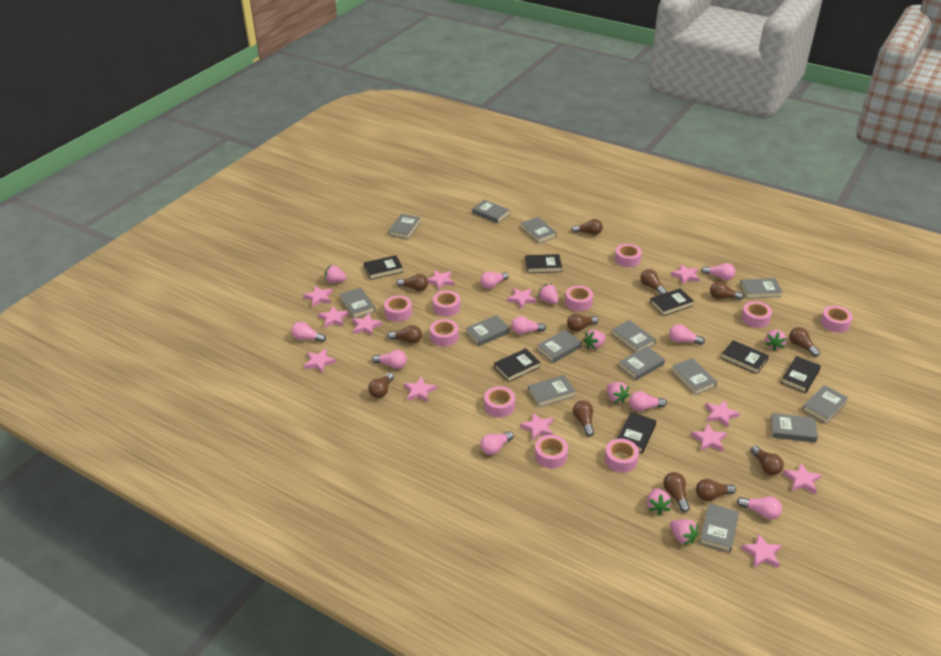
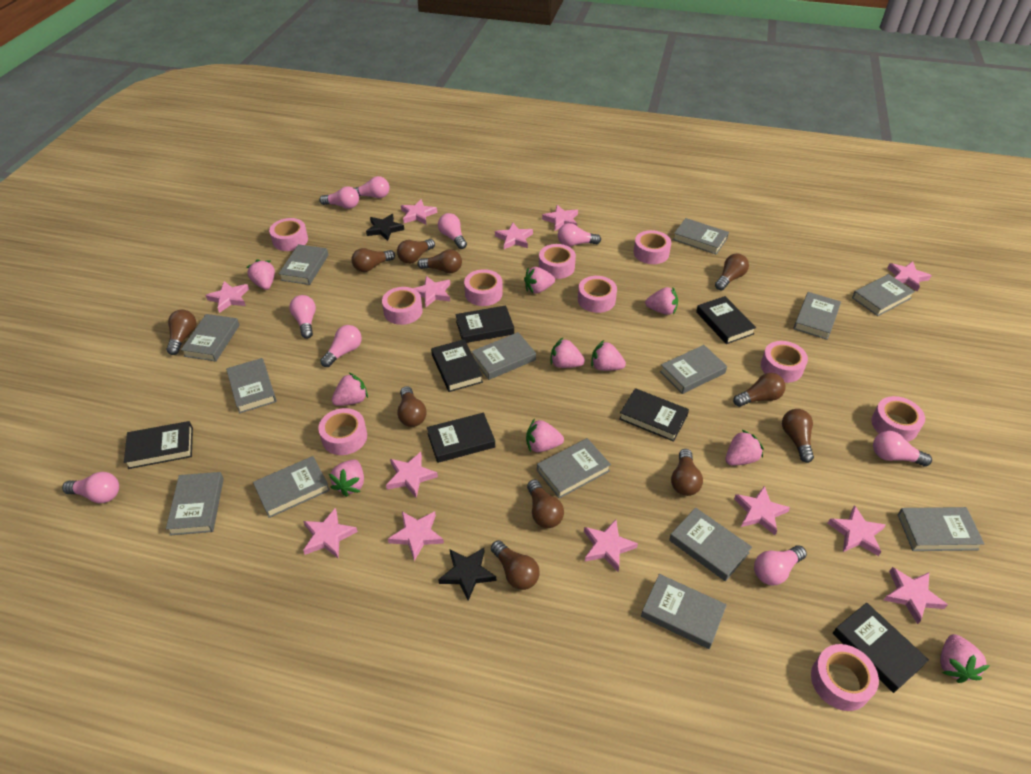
black star: 0 -> 2
brown light bulb: 12 -> 11
pink strawberry: 7 -> 10

